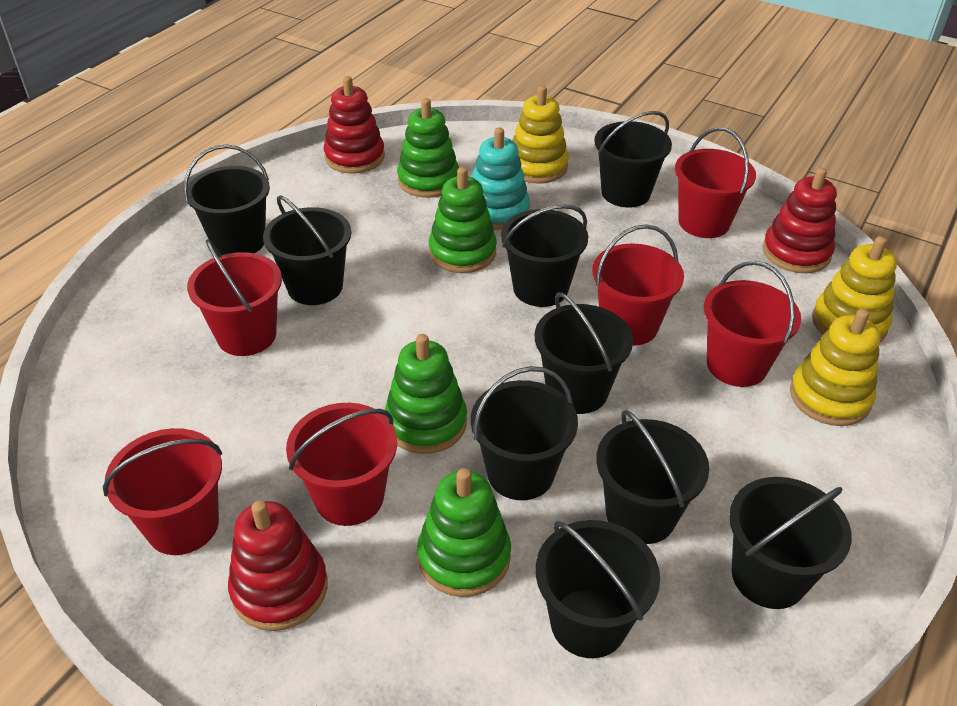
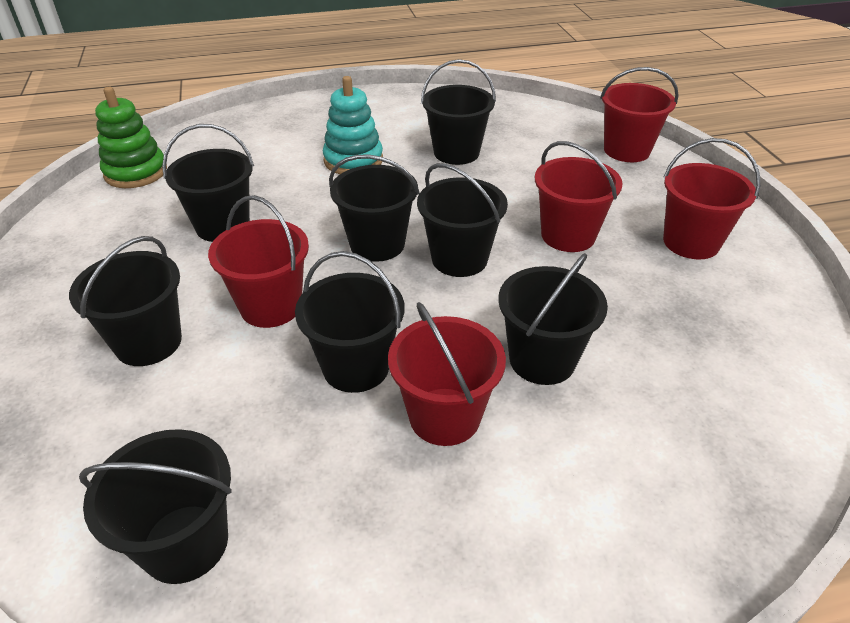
black bucket: 9 -> 8
green stacking toy: 4 -> 1
red bucket: 6 -> 5
red stacking toy: 3 -> 0
yellow stacking toy: 3 -> 0

